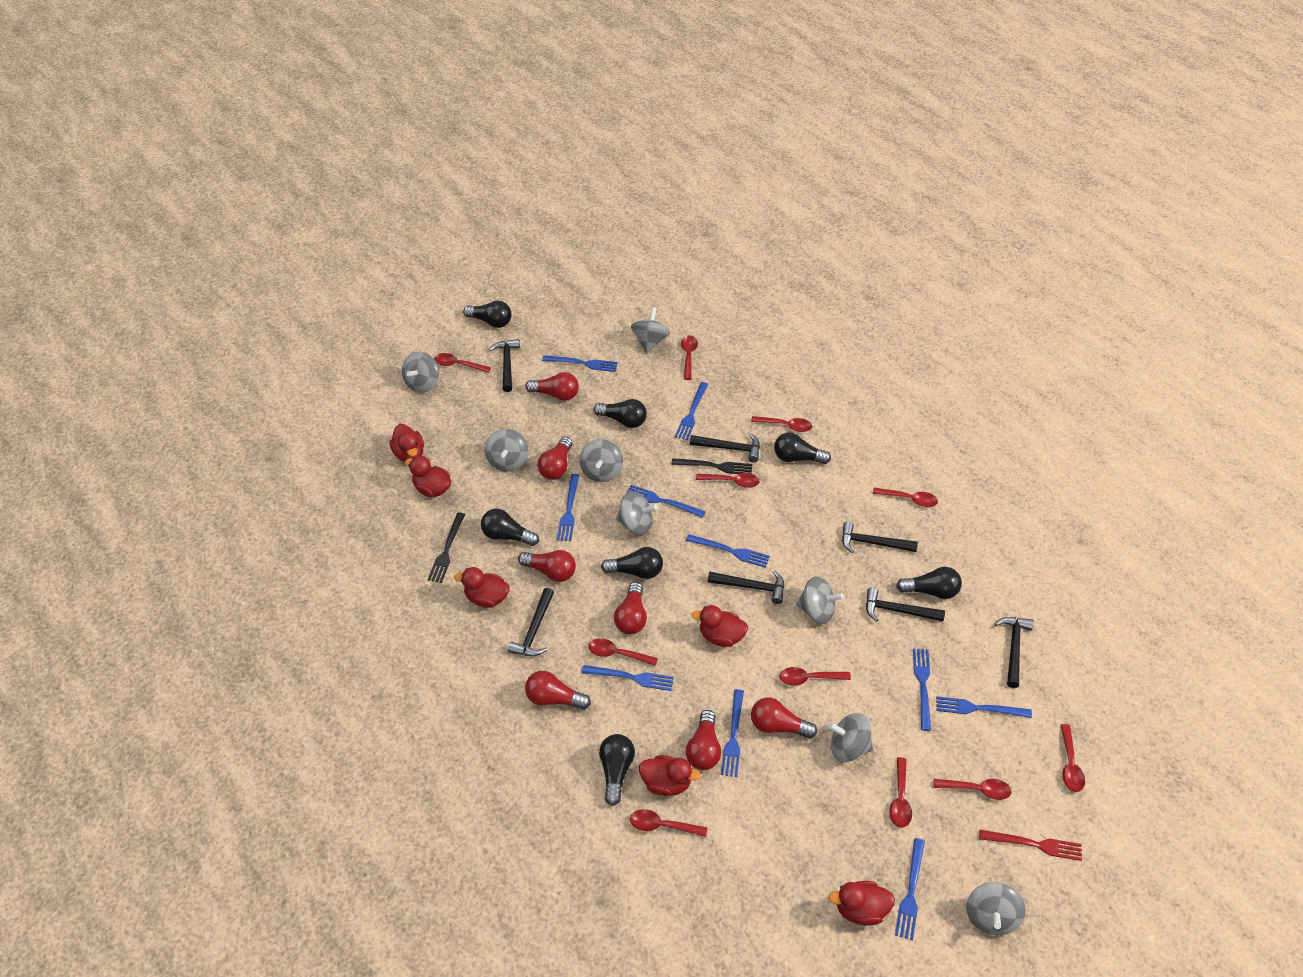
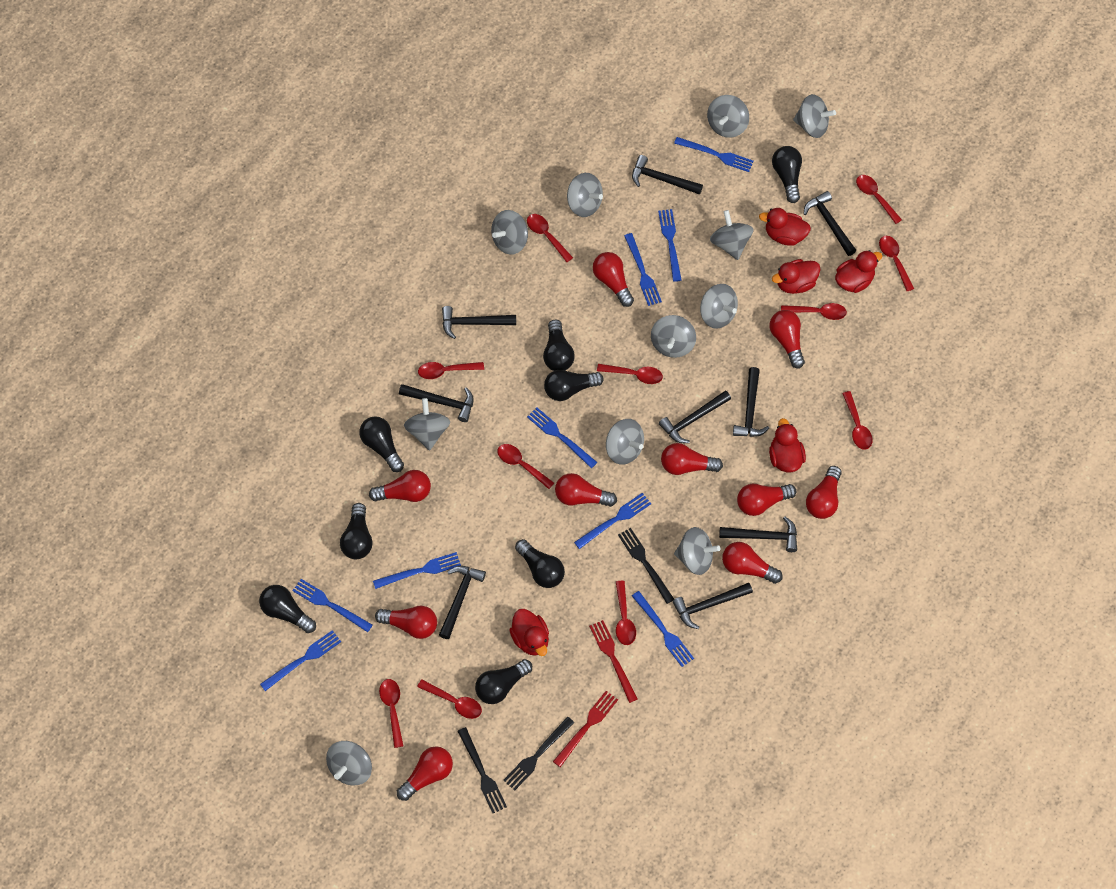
black fork: 2 -> 3
black hammer: 7 -> 9
black light bulb: 7 -> 8
blue fork: 10 -> 9
grey spinning top: 8 -> 11
red duck: 6 -> 5
red fork: 1 -> 2
red light bulb: 7 -> 10

